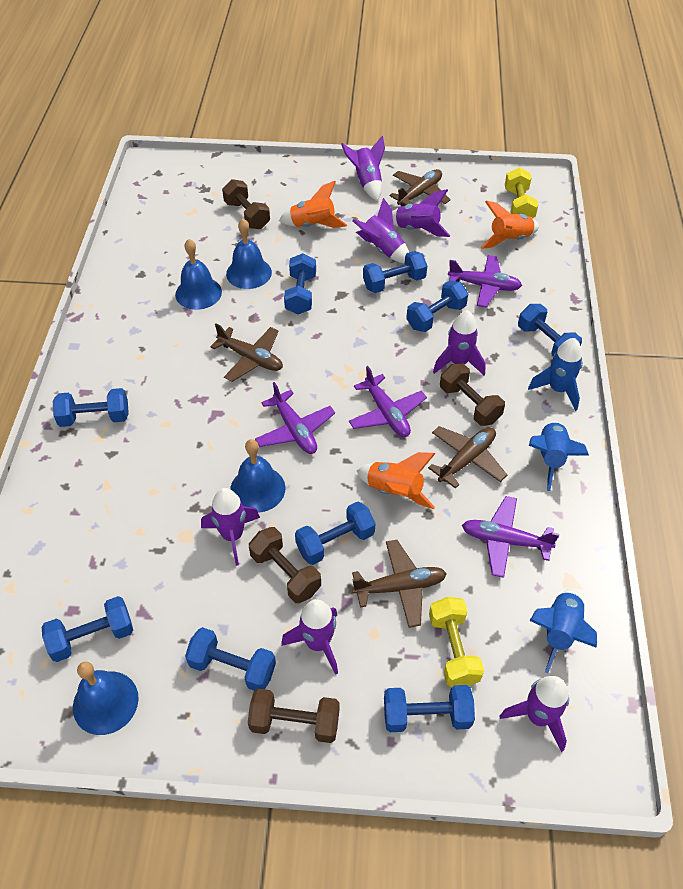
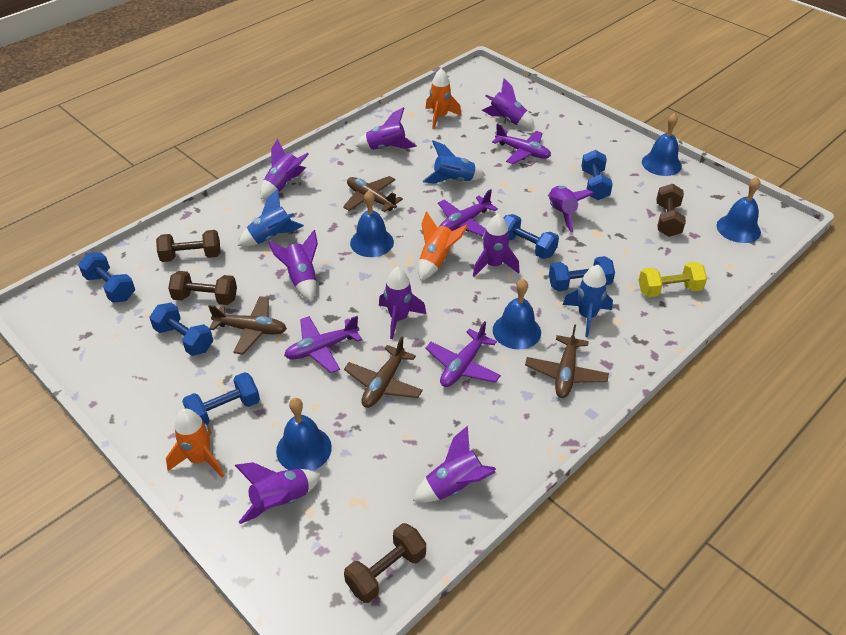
blue bell: 4 -> 5
blue dumbbell: 9 -> 6
purple rocket: 7 -> 9
yellow dumbbell: 2 -> 1

